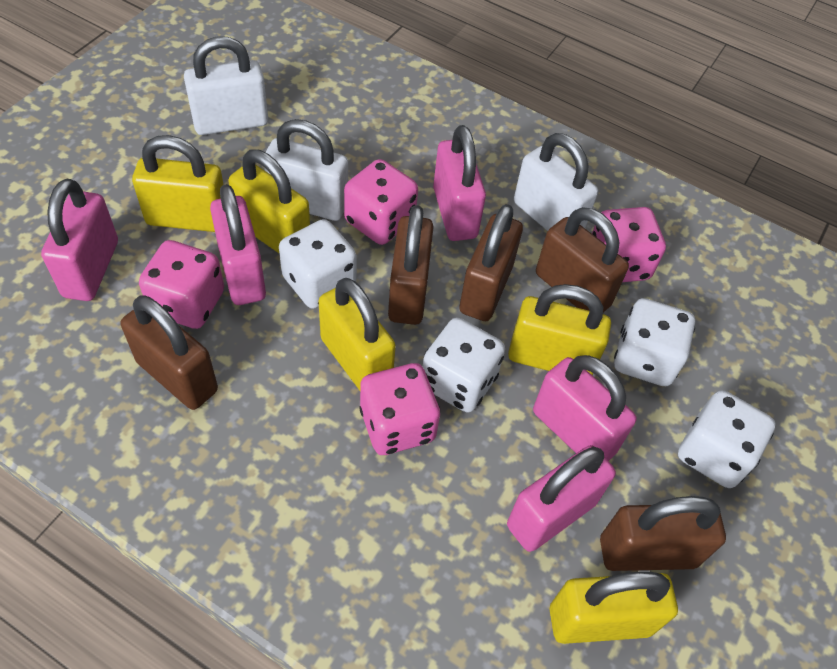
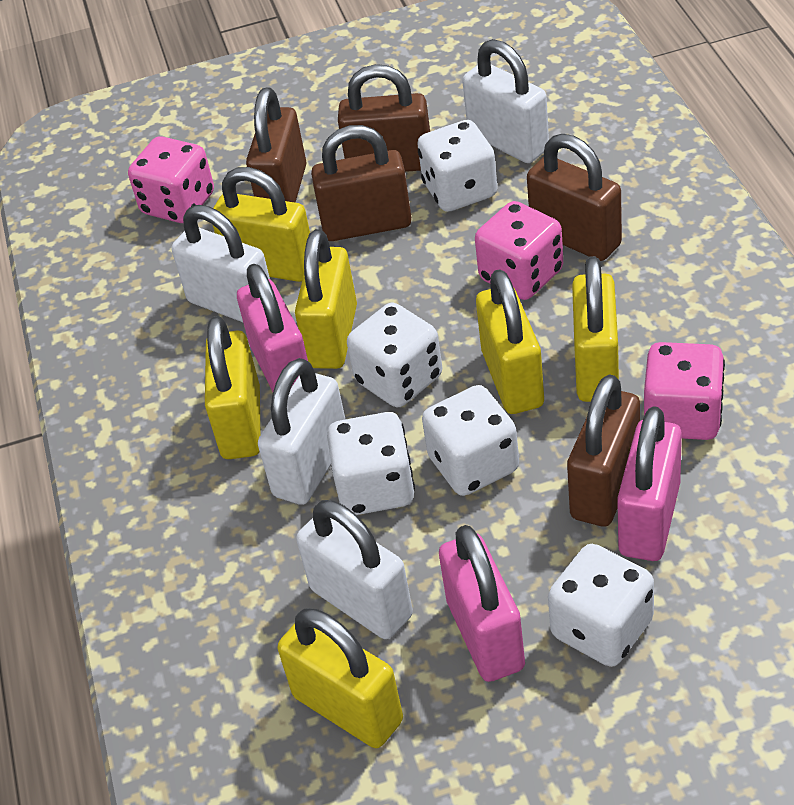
pink dice: 4 -> 3
pink padlock: 5 -> 3
white dice: 4 -> 5
white padlock: 3 -> 4
yellow padlock: 5 -> 6

